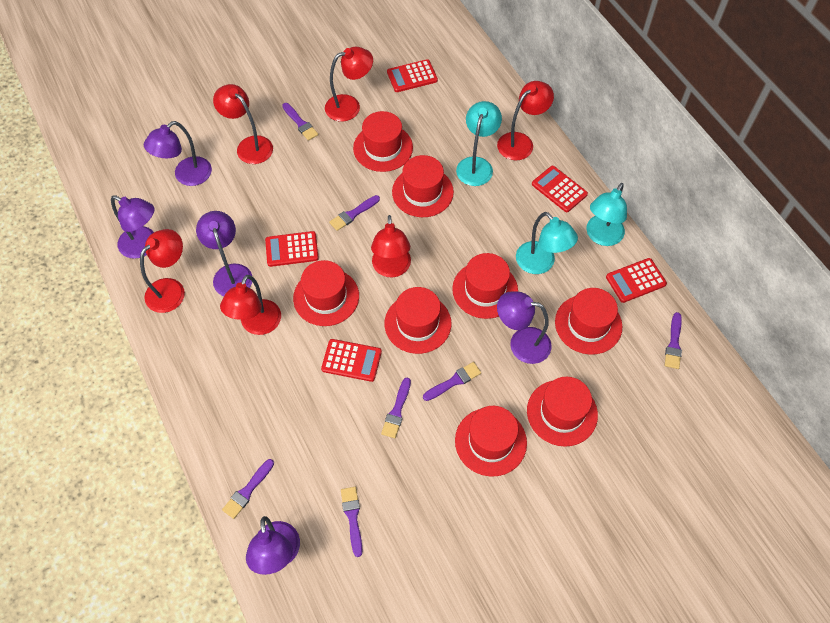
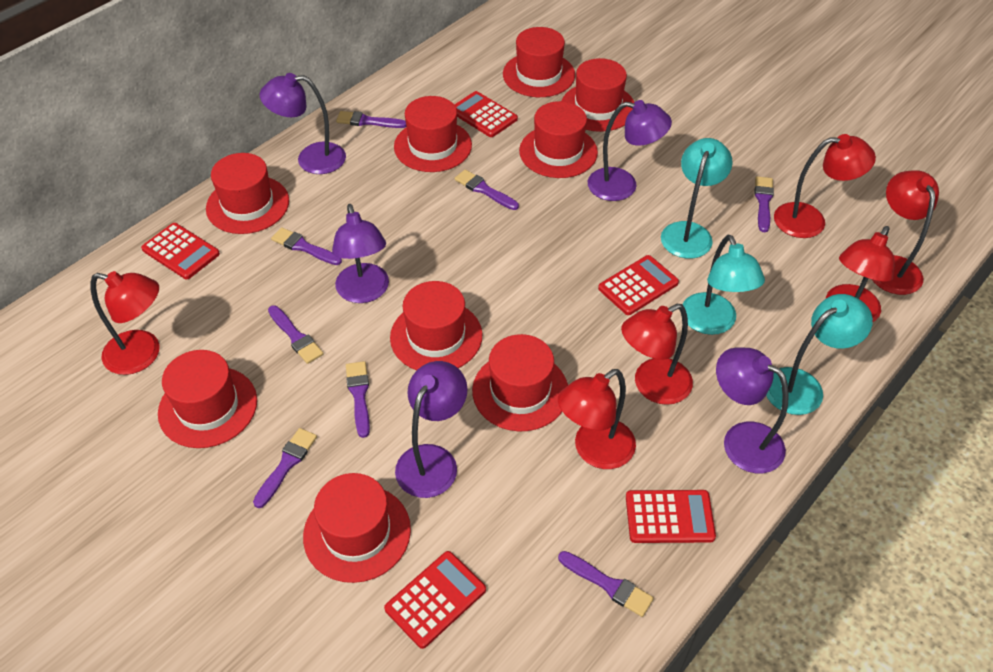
purple brush: 7 -> 8
red hat: 8 -> 9

